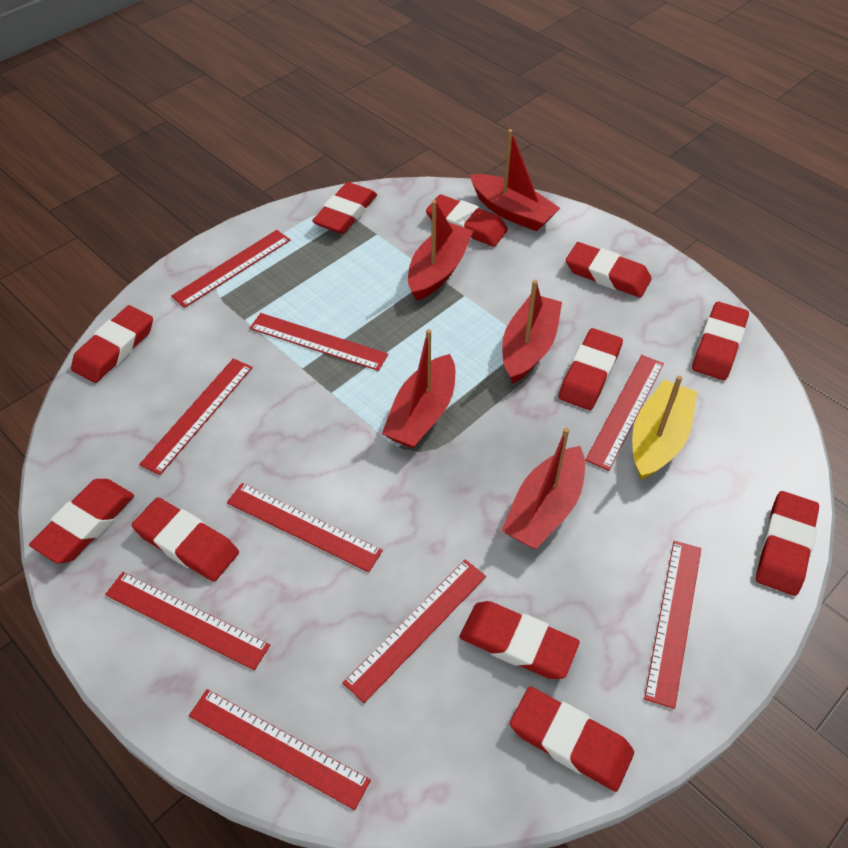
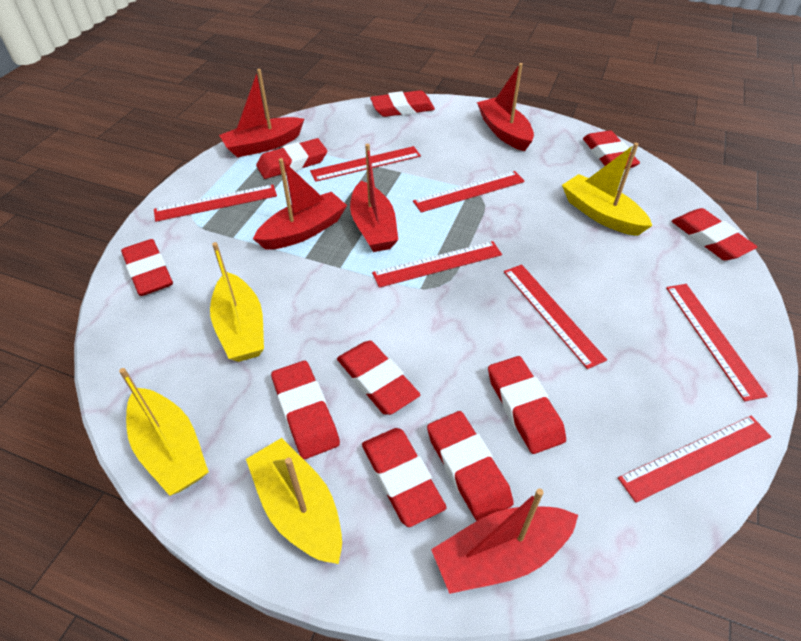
red eraser: 11 -> 10
red ruler: 9 -> 7
yellow boat: 1 -> 4

